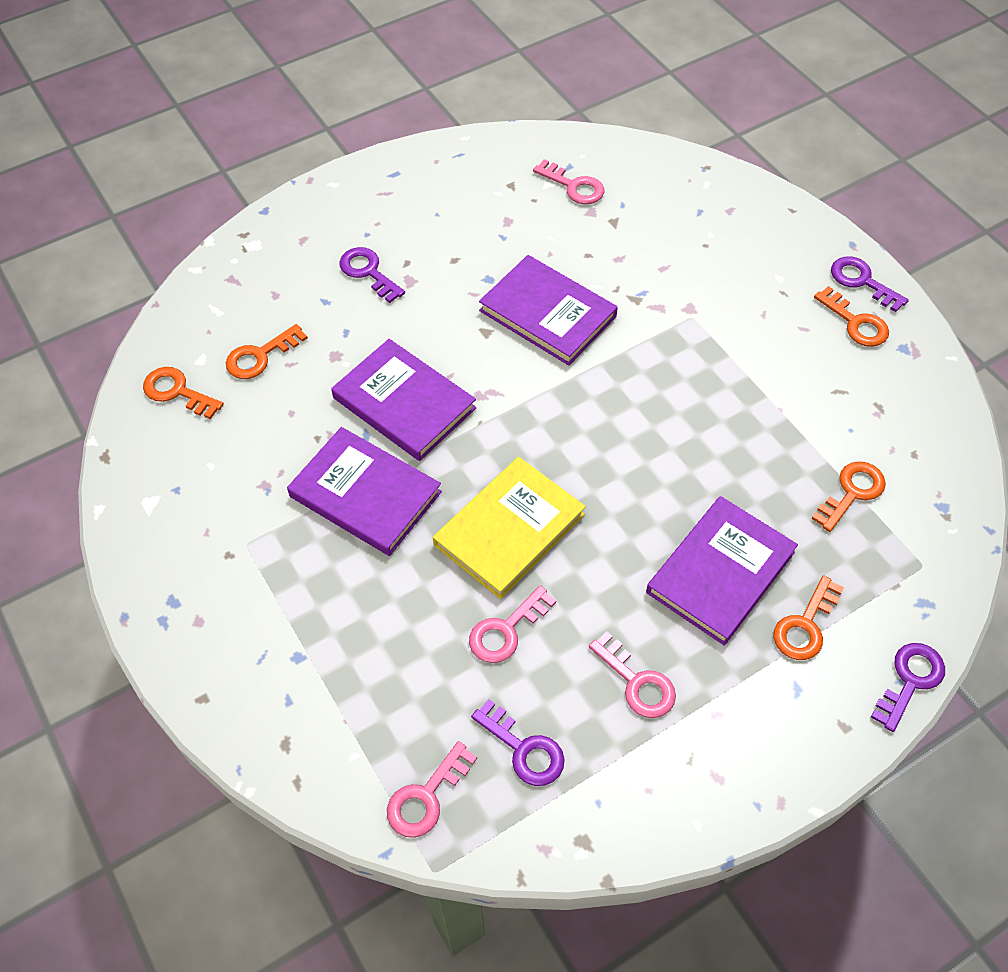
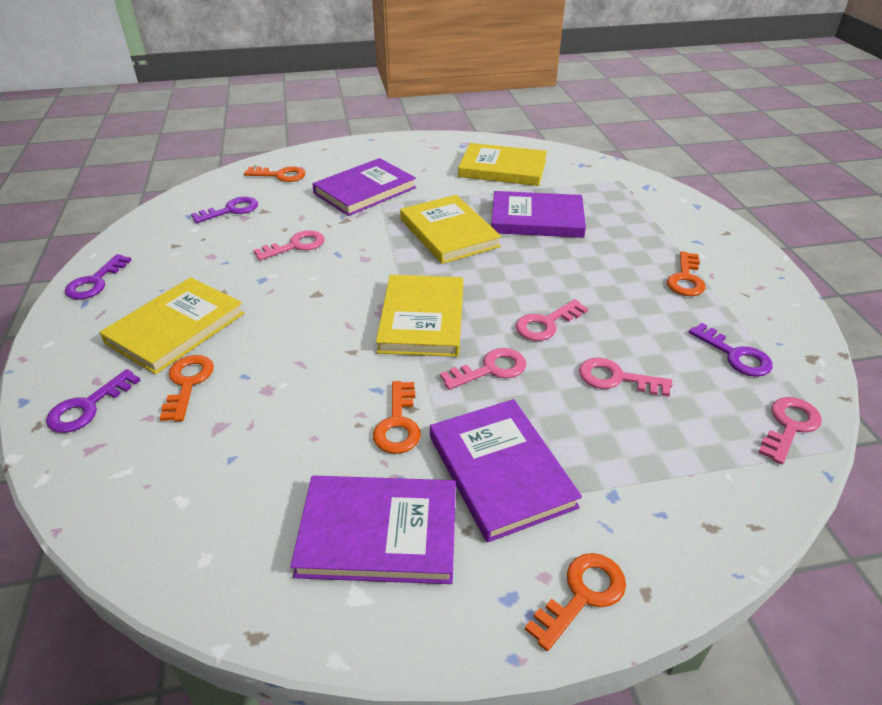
pink key: 4 -> 5
yellow book: 1 -> 4

